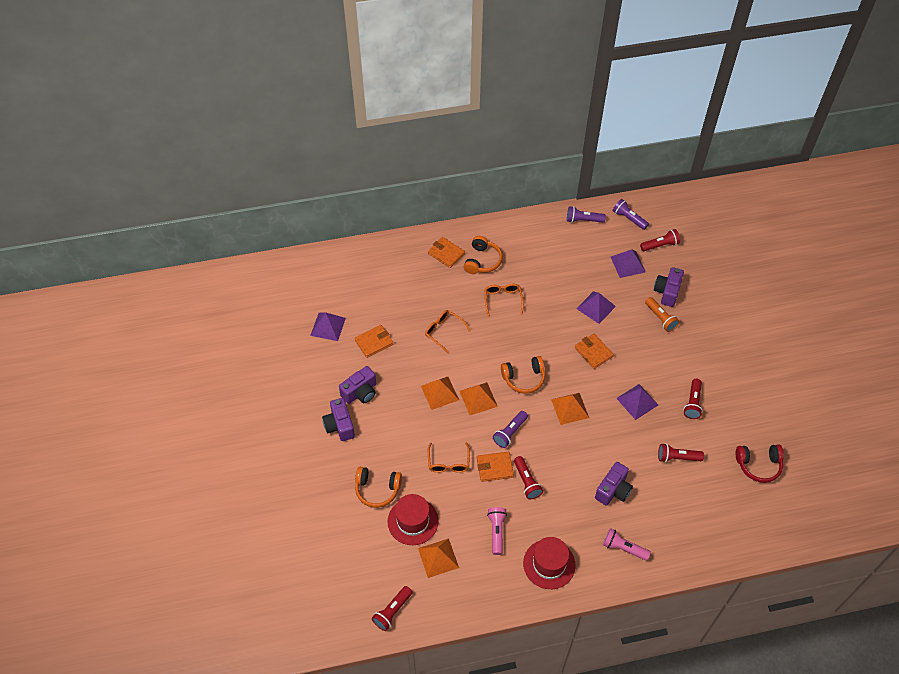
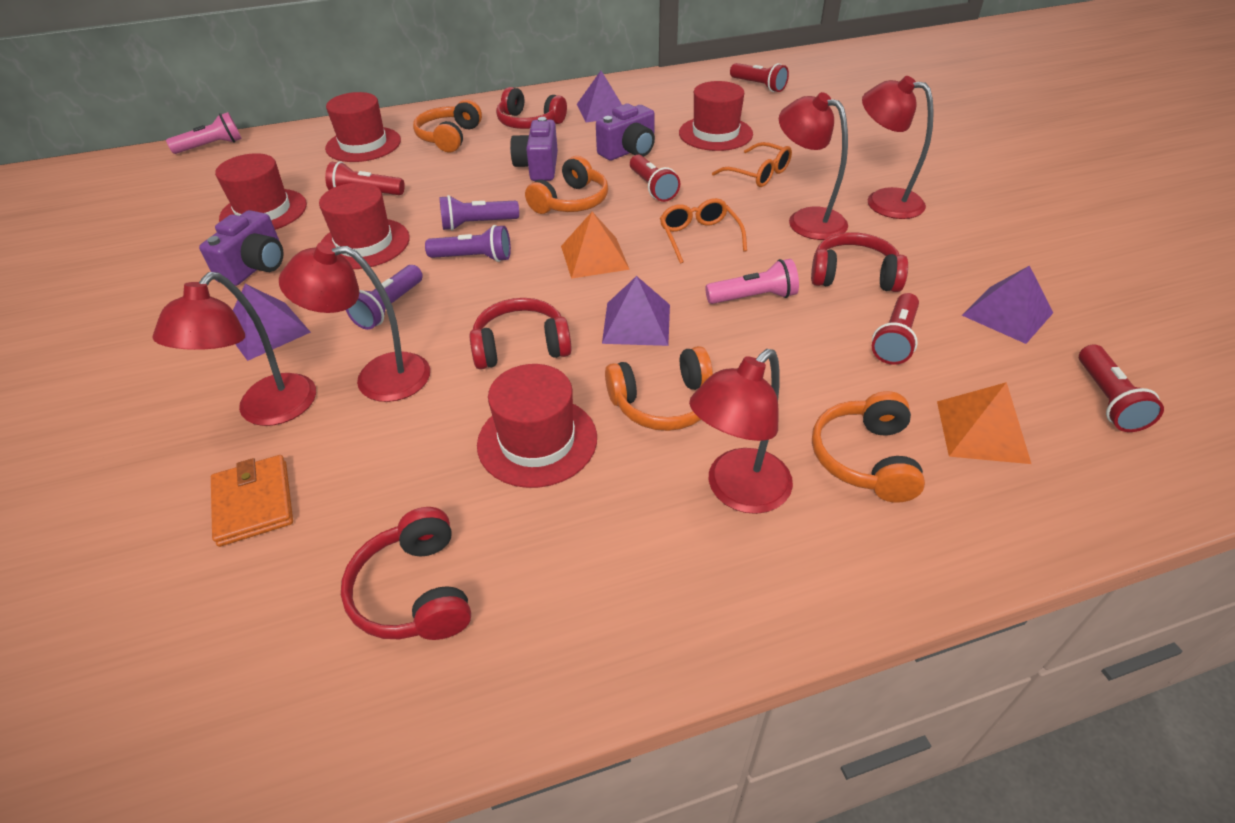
orange flashlight: 1 -> 0
orange glasses: 3 -> 2
orange headphones: 3 -> 4
orange pyramid: 4 -> 2
orange wallet: 4 -> 1
purple camera: 4 -> 3
red hat: 2 -> 5
red headphones: 1 -> 4
red lamp: 0 -> 5

